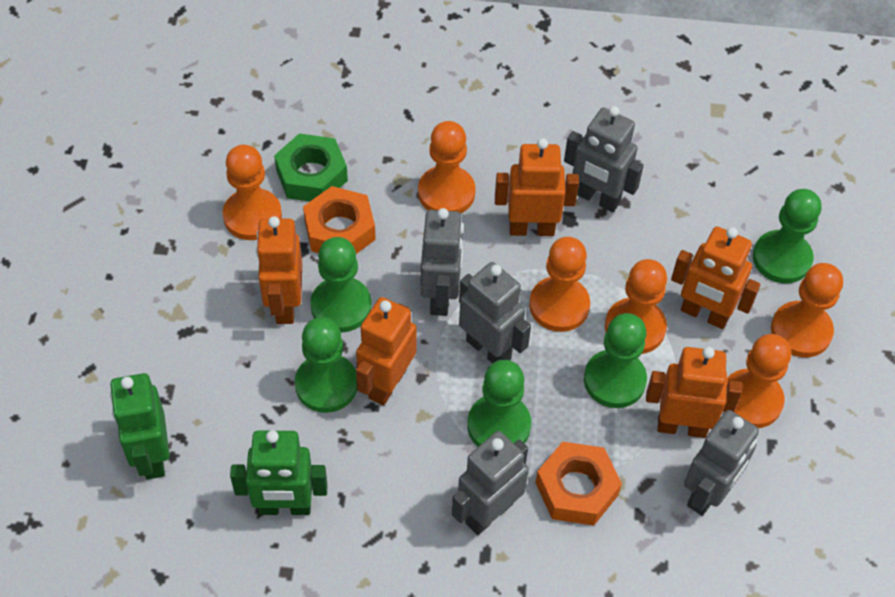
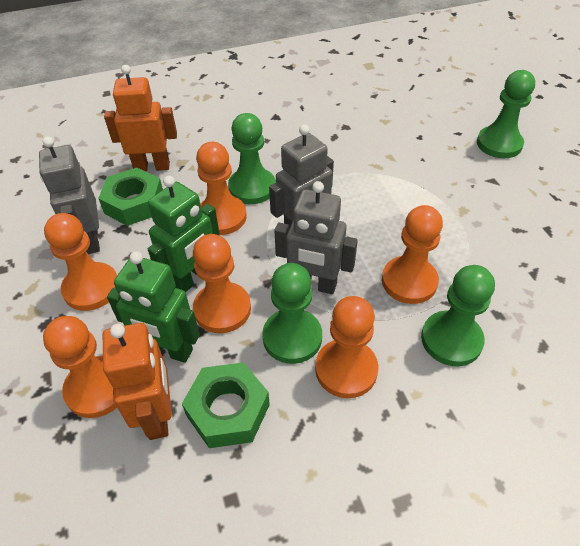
green nut: 1 -> 2
green pawn: 5 -> 4
grey robot: 5 -> 3
orange nut: 2 -> 0
orange robot: 5 -> 2

